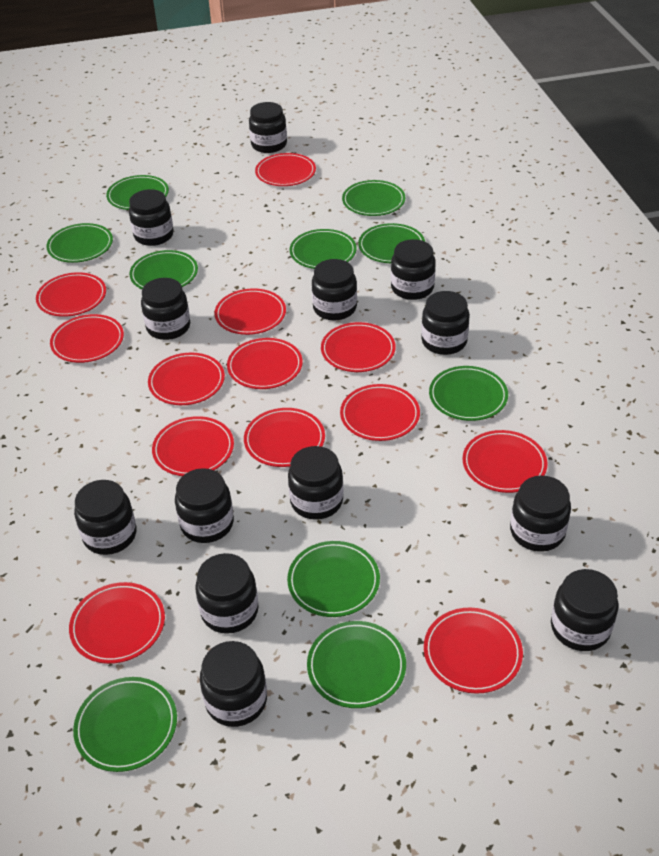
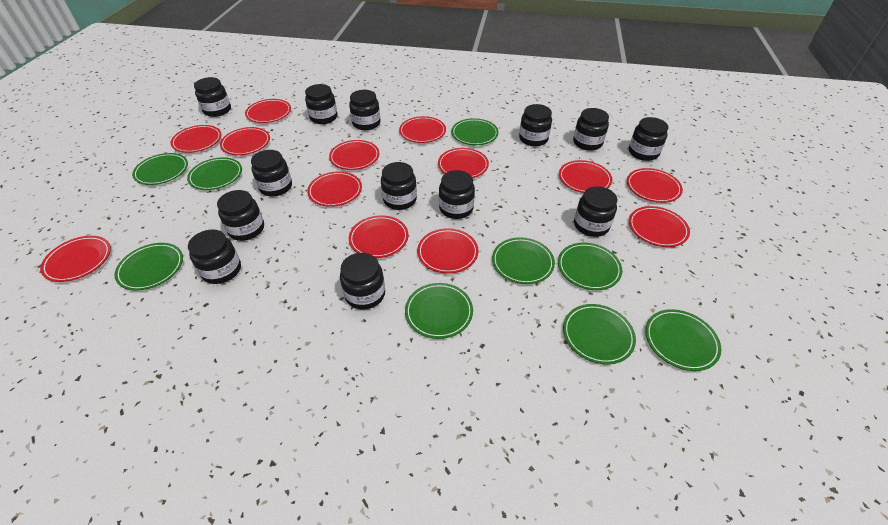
green plate: 10 -> 9

